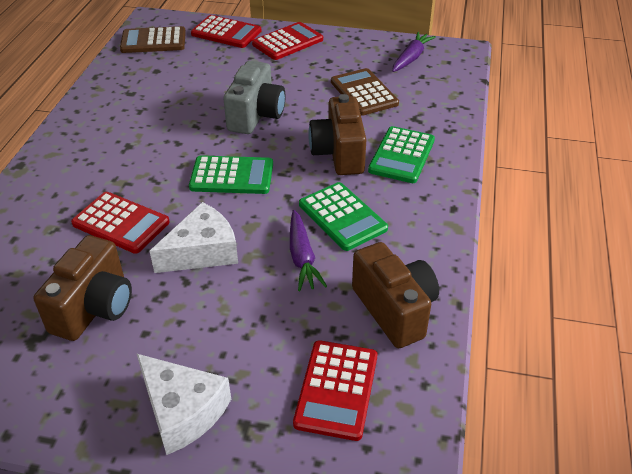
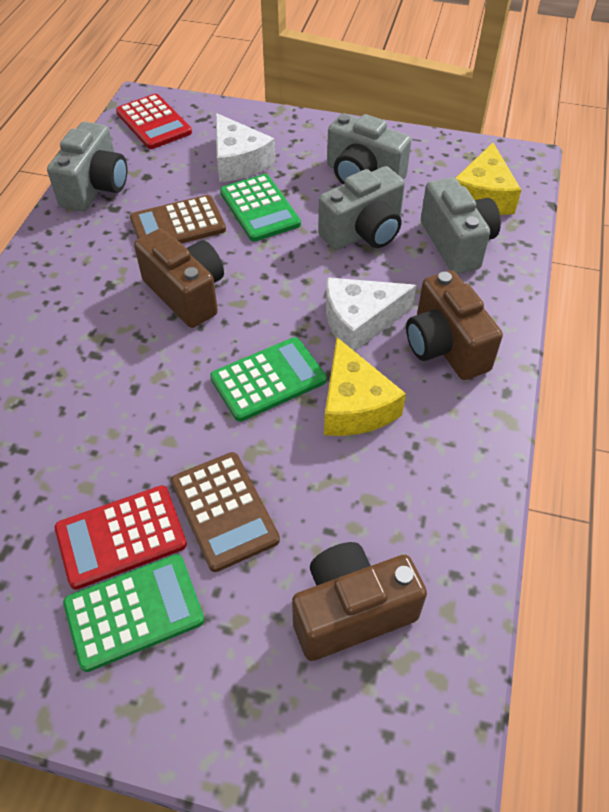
grey camera: 1 -> 4
purple carrot: 2 -> 0
red calculator: 4 -> 2
yellow cheese: 0 -> 2

